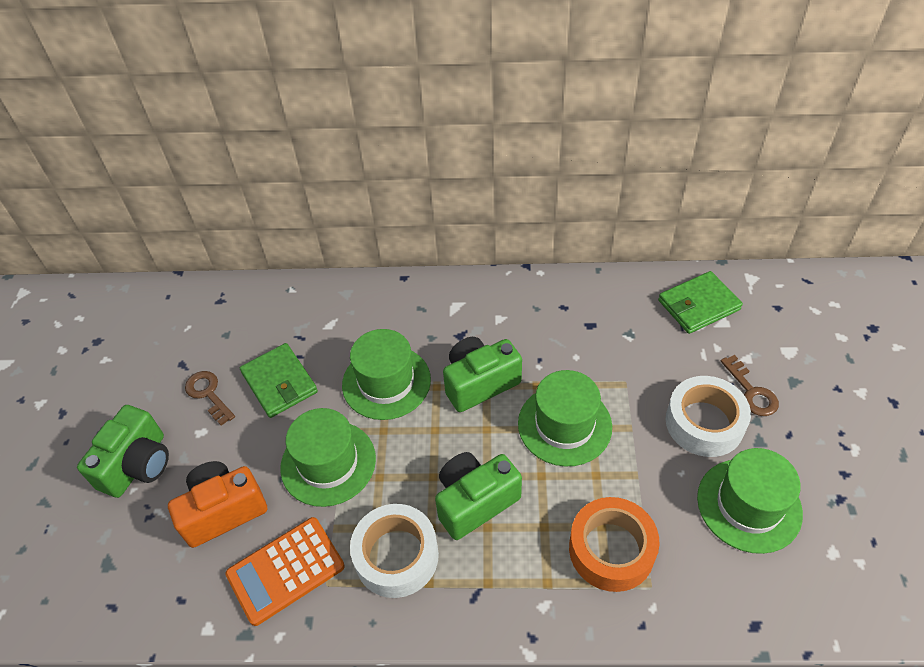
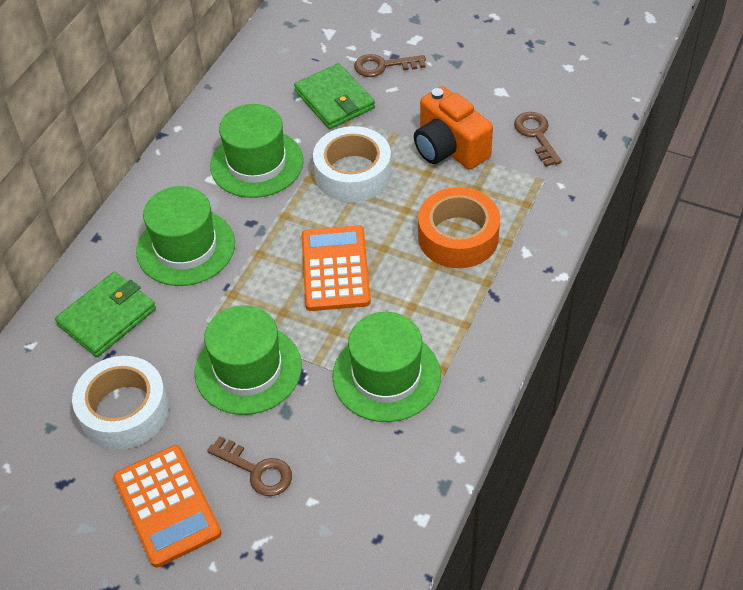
brown key: 2 -> 3
green camera: 3 -> 0
orange calculator: 1 -> 2

